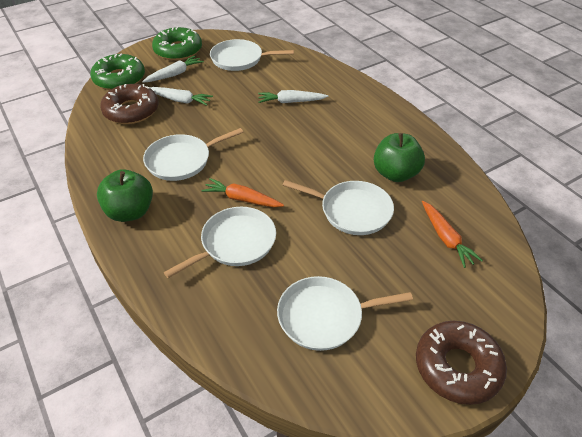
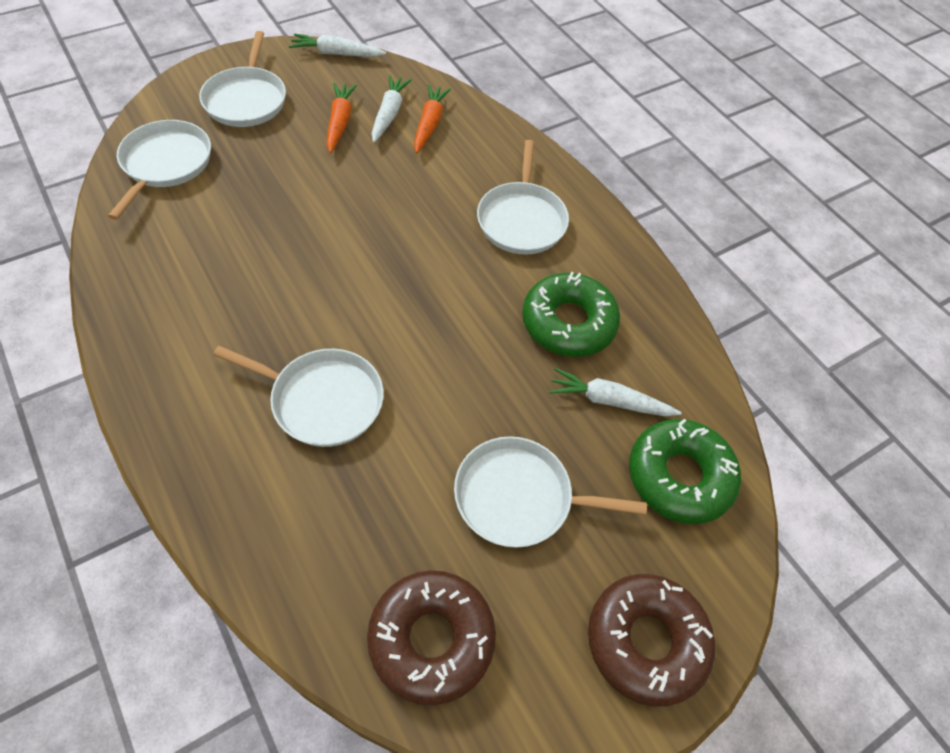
green apple: 2 -> 0

